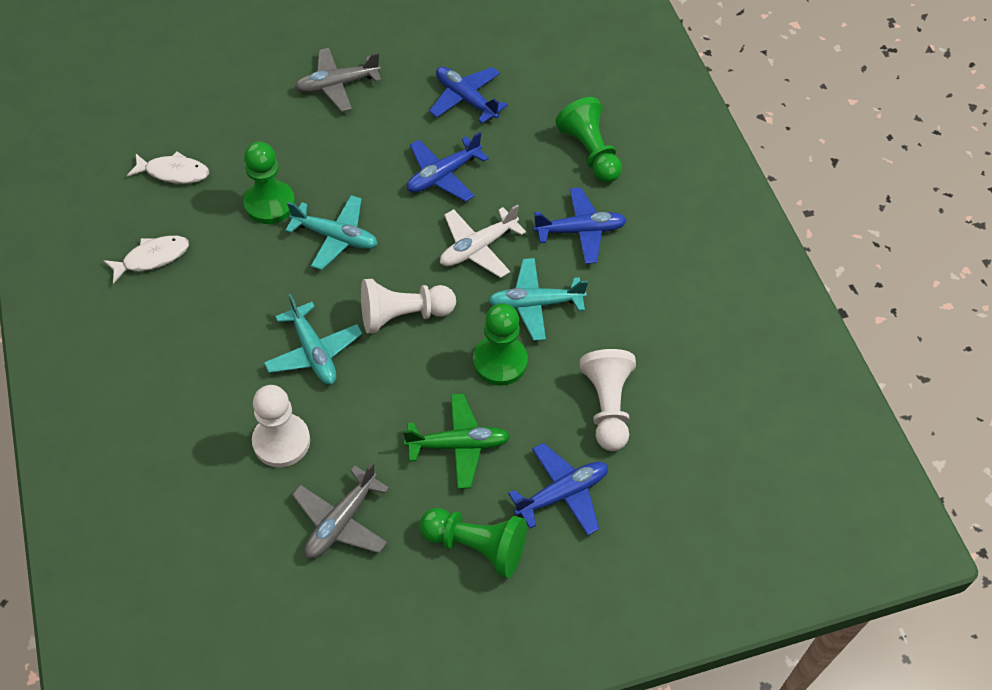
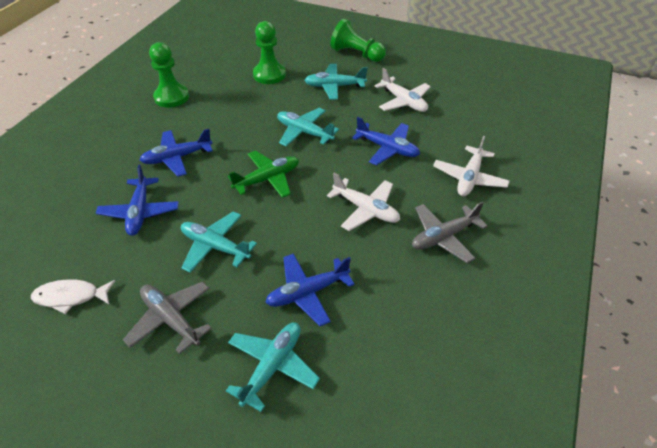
green pawn: 4 -> 3
turquoise plane: 3 -> 4
white fish: 2 -> 1
white pawn: 3 -> 0
white plane: 1 -> 3

